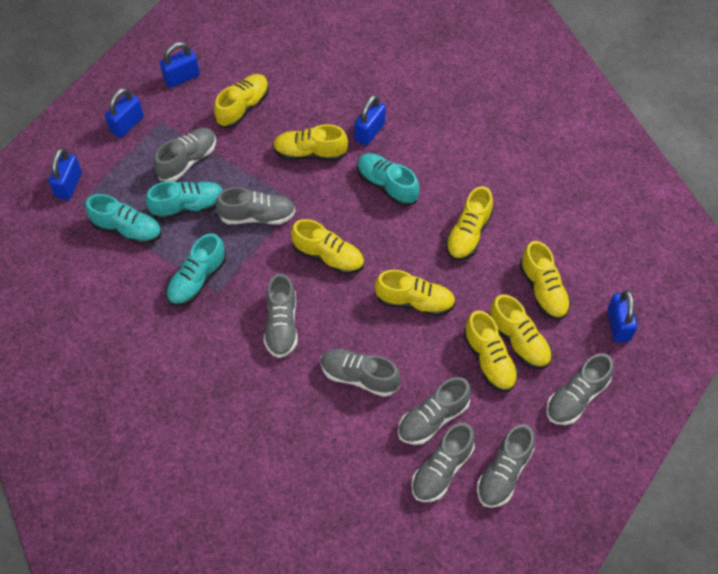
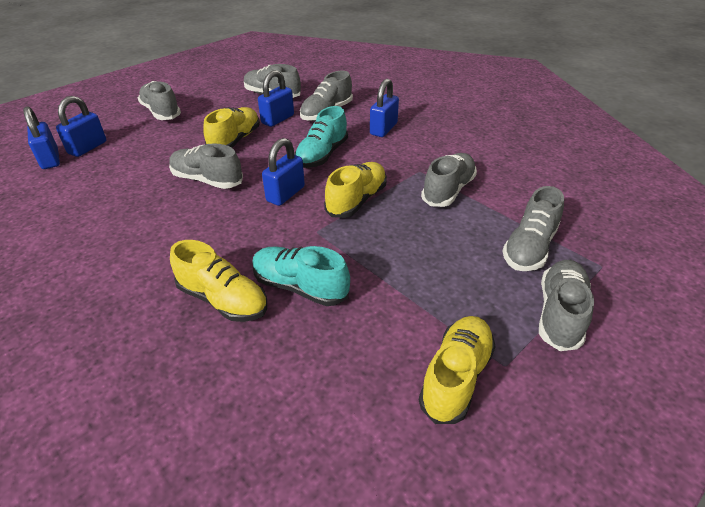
grey shoe: 8 -> 7
turquoise shoe: 4 -> 2
yellow shoe: 8 -> 4

